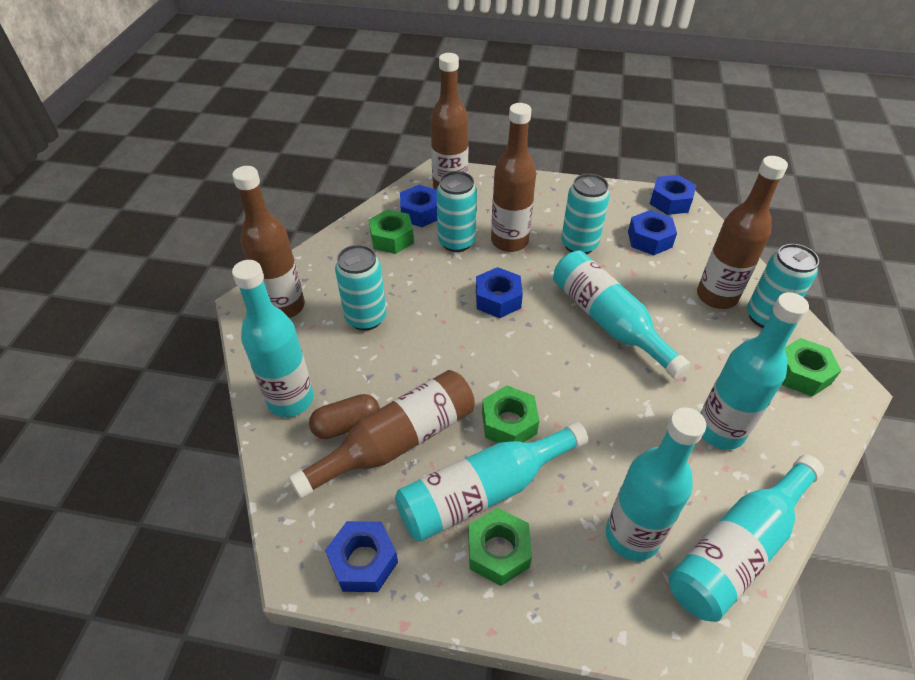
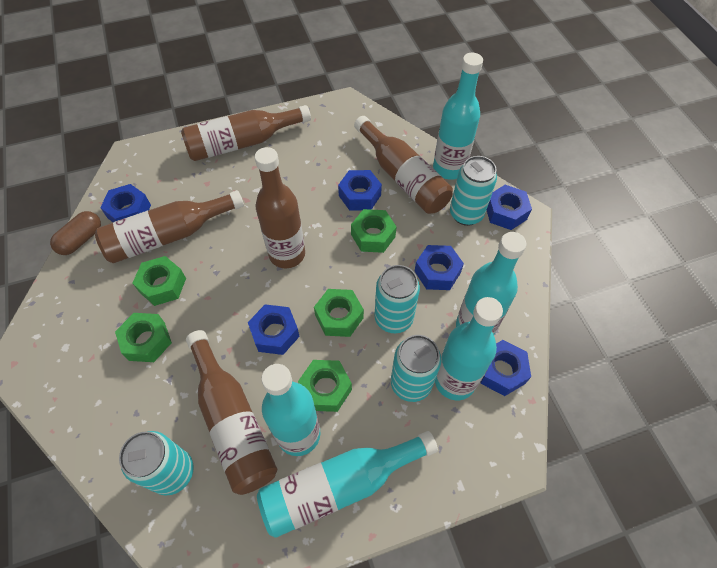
blue nut: 5 -> 6
green nut: 4 -> 5
turquoise bottle: 6 -> 5

